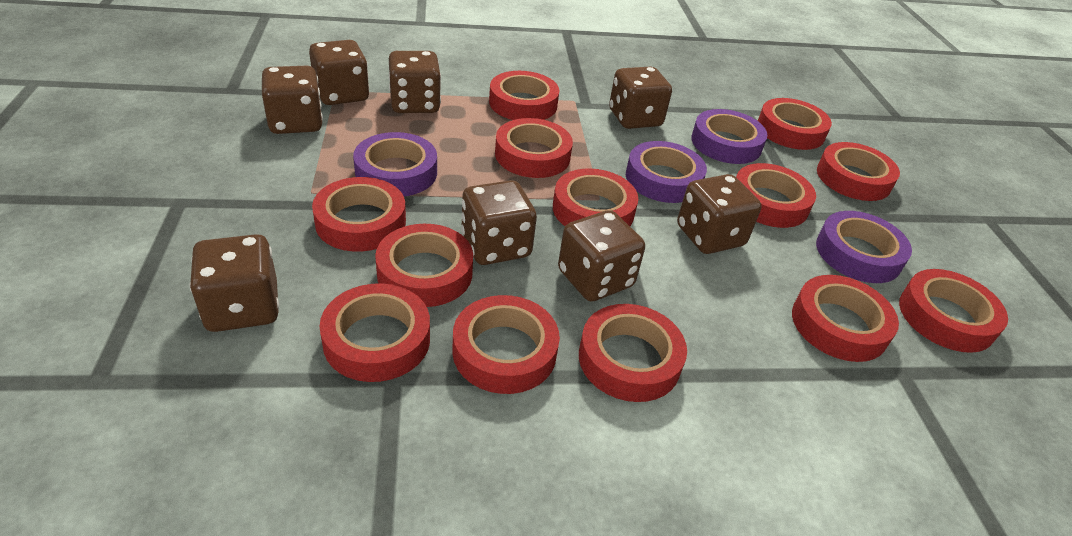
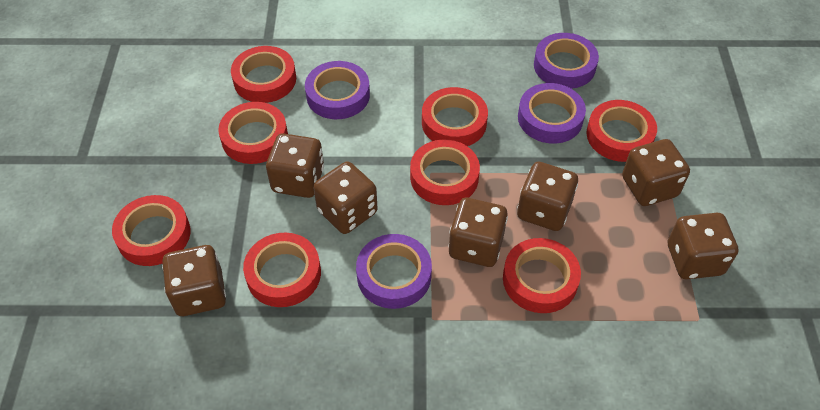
brown dice: 8 -> 7
red tape: 13 -> 8

